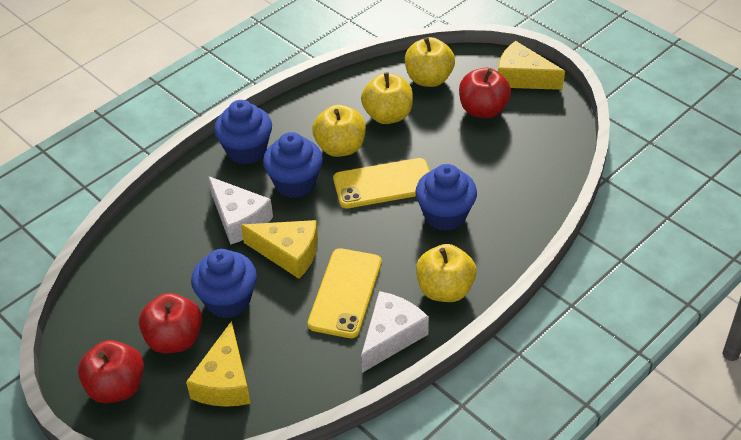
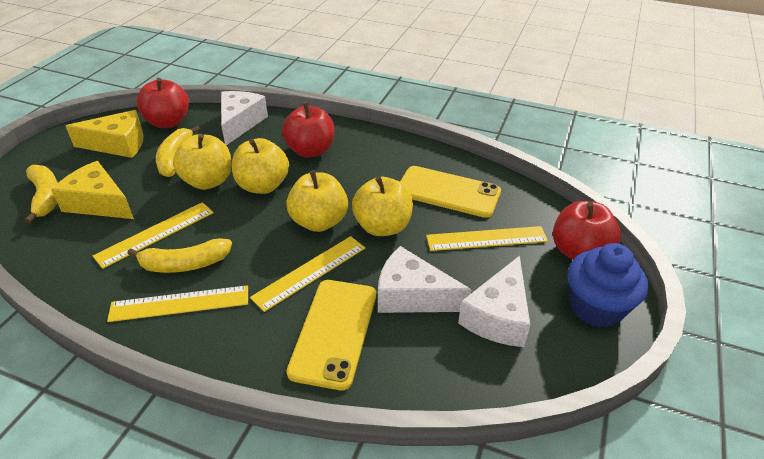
blue cupcake: 4 -> 1
white cheese: 2 -> 3
yellow banana: 0 -> 3
yellow cheese: 3 -> 2
yellow ruler: 0 -> 4

